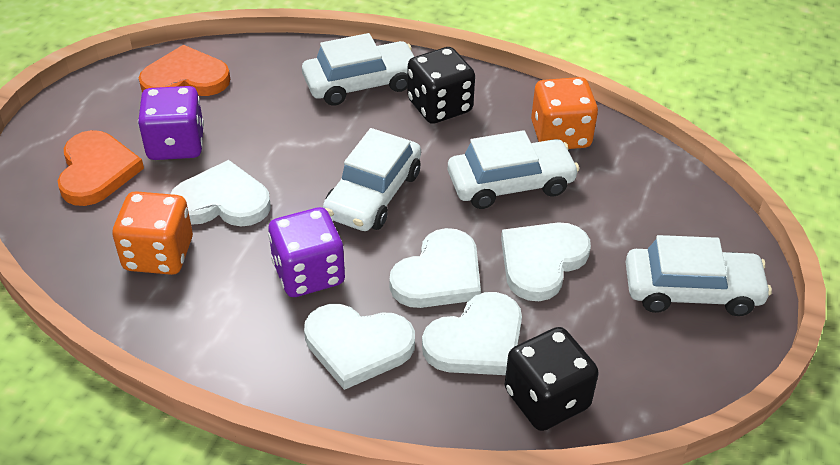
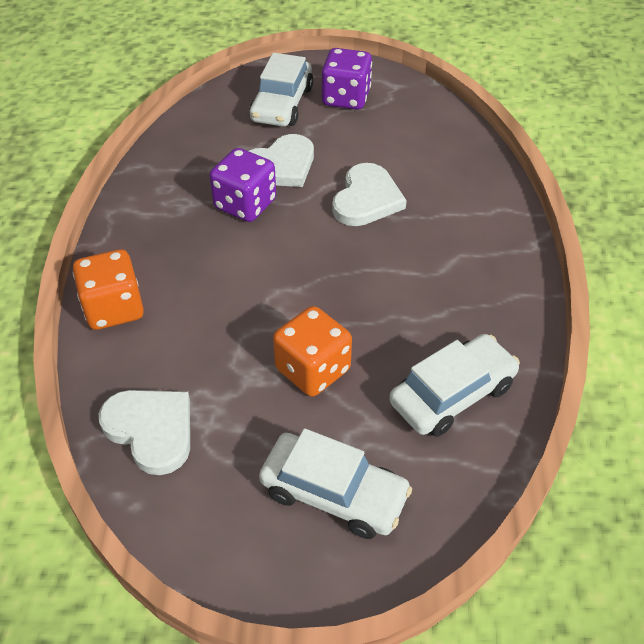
black dice: 2 -> 0
orange heart: 2 -> 0
white car: 4 -> 3
white heart: 5 -> 3

